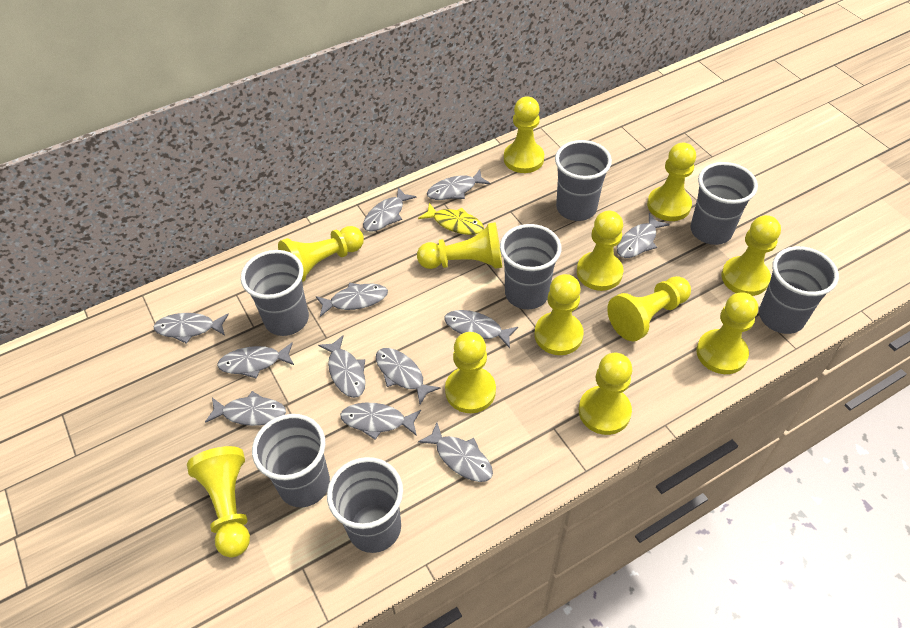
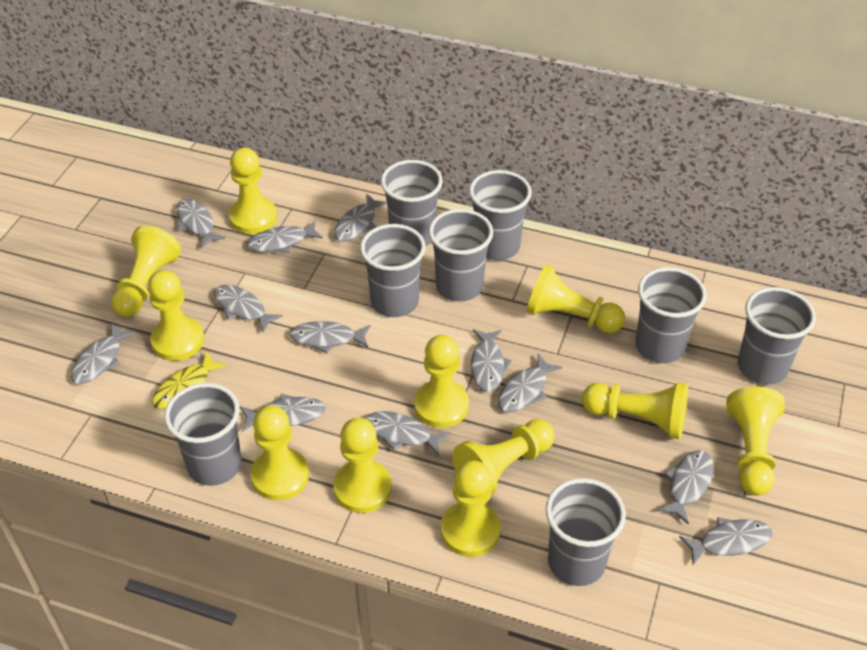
grey cup: 7 -> 8
yellow pawn: 12 -> 11

